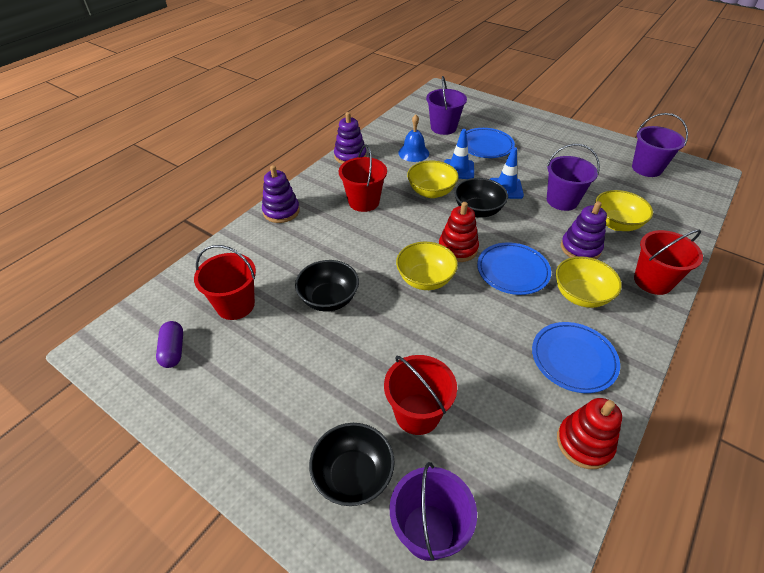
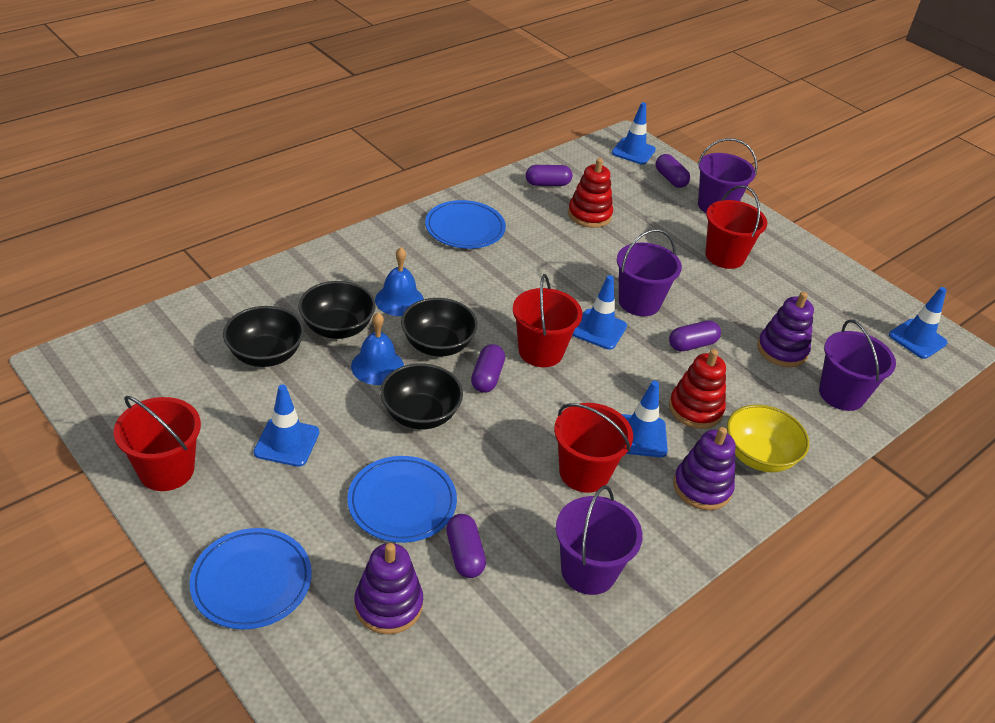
black bowl: 3 -> 4
blue bell: 1 -> 2
blue traffic cone: 2 -> 5
purple capsule: 1 -> 5
yellow bowl: 4 -> 1

